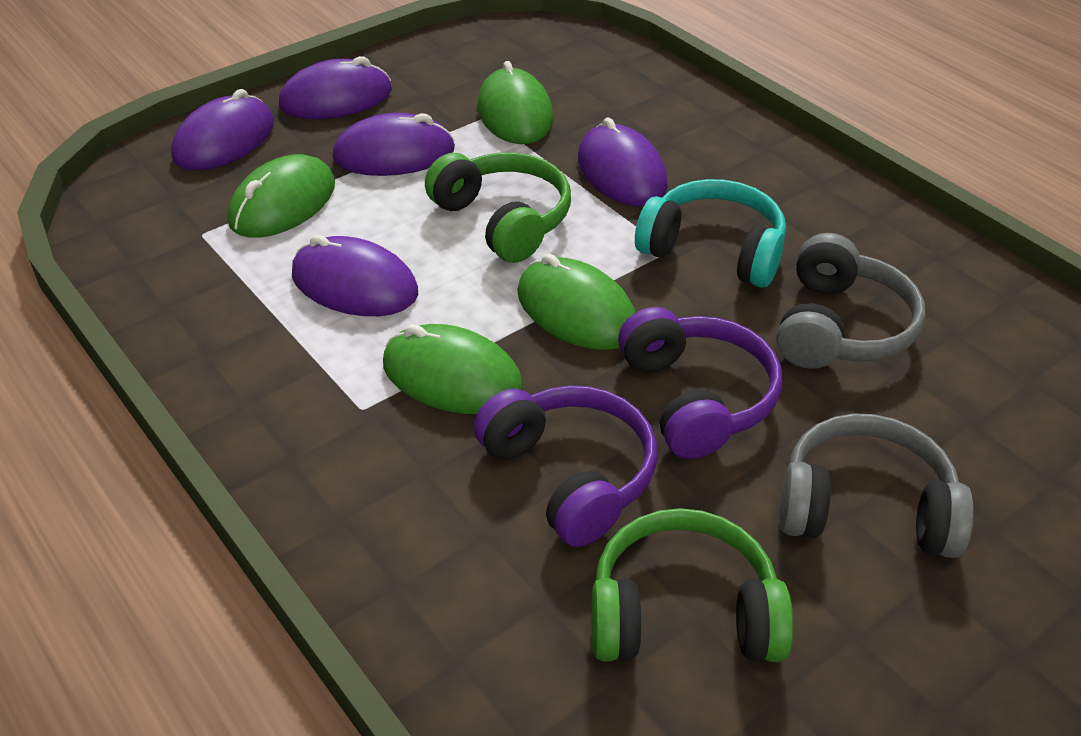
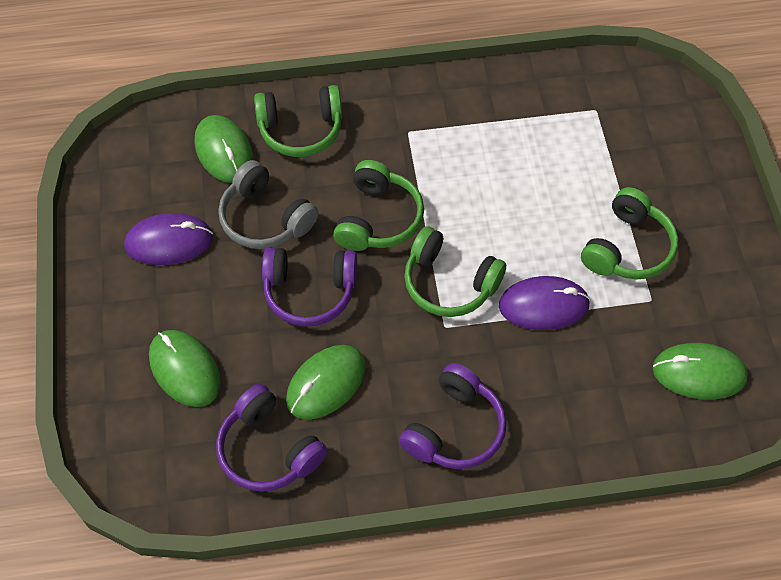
green headphones: 2 -> 4
grey headphones: 2 -> 1
purple headphones: 2 -> 3
purple mouse: 5 -> 2
turquoise headphones: 1 -> 0

